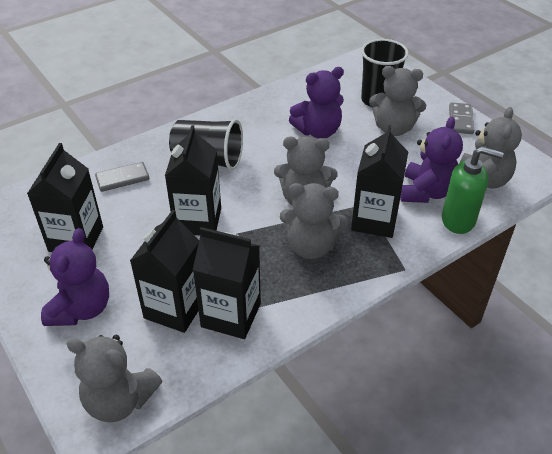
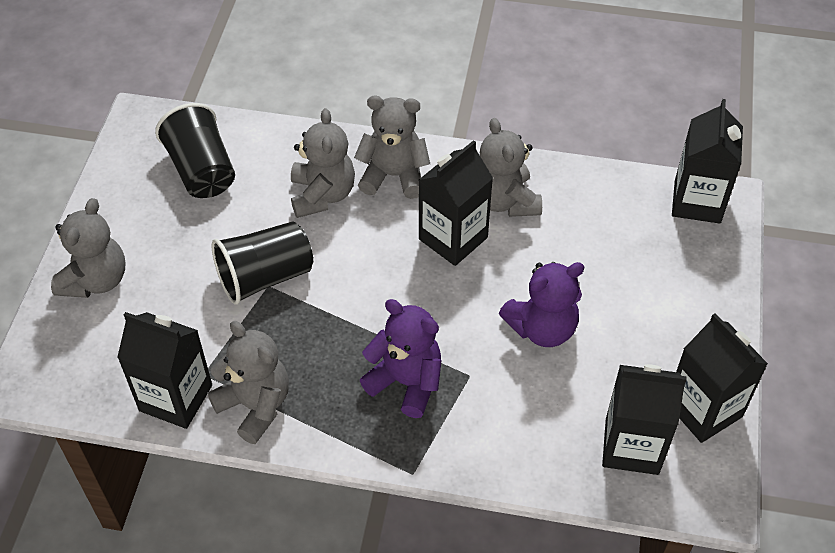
green soap dispenser: 1 -> 0
grey domino: 2 -> 0
purple teddy bear: 3 -> 2

